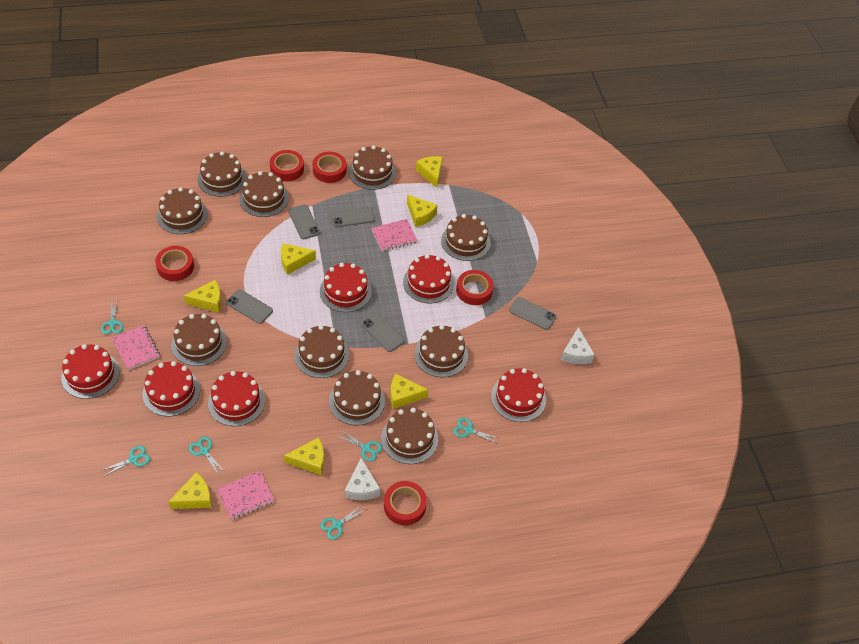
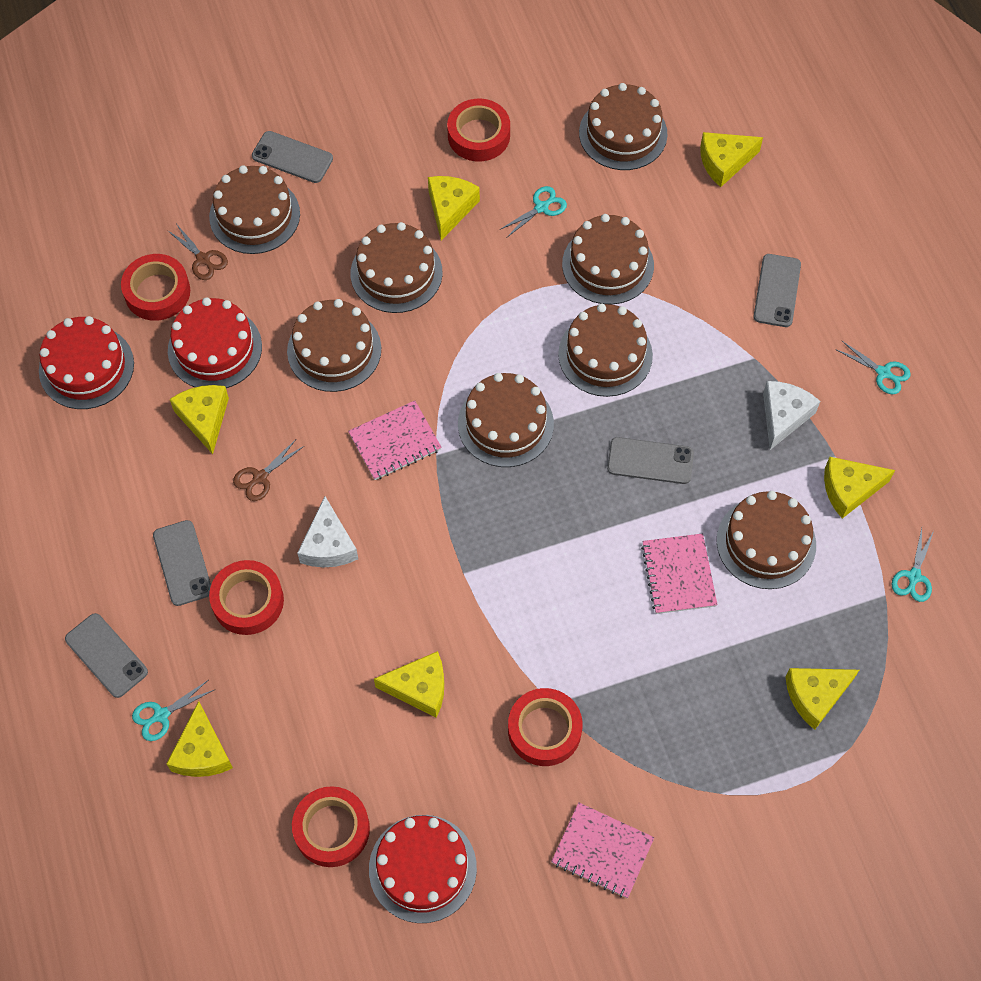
brown cake: 10 -> 8
brown scissors: 0 -> 2
red cake: 6 -> 3
turquoise scissors: 6 -> 4

